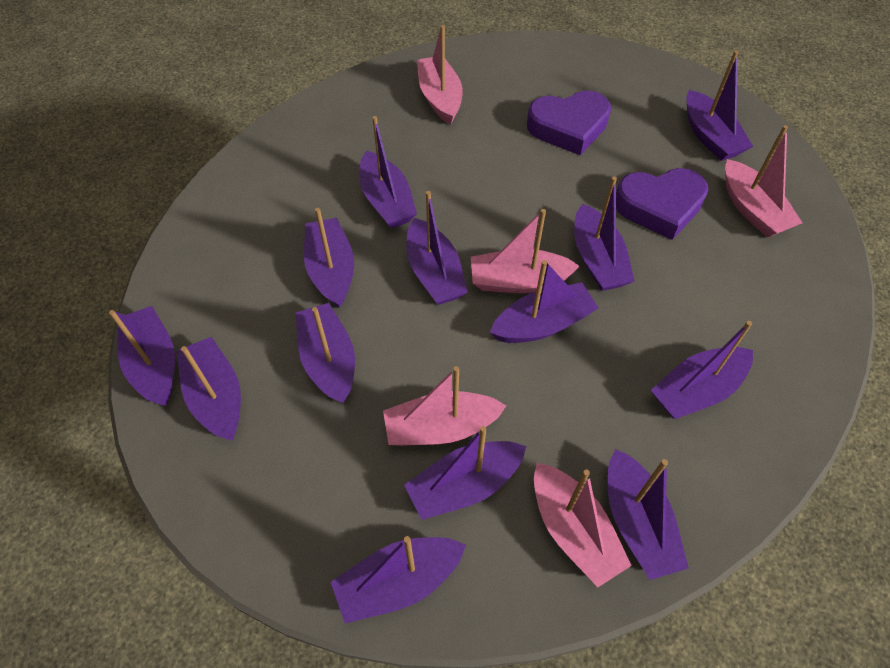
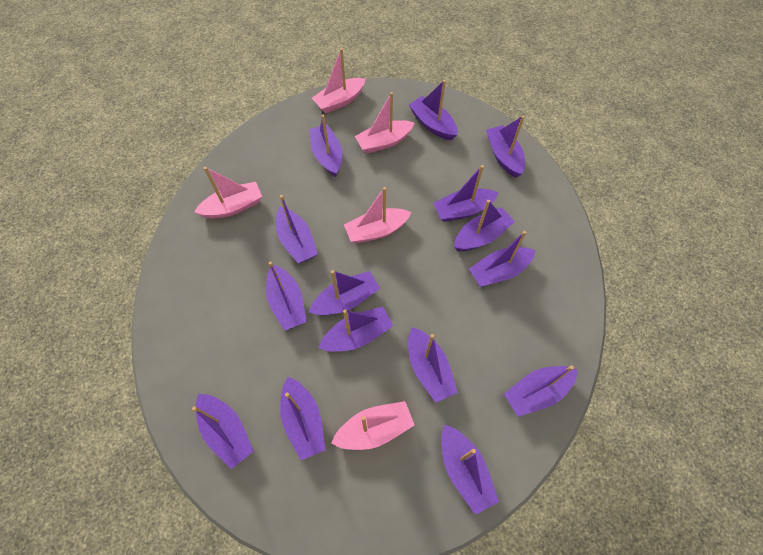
purple boat: 13 -> 15
purple heart: 2 -> 0

